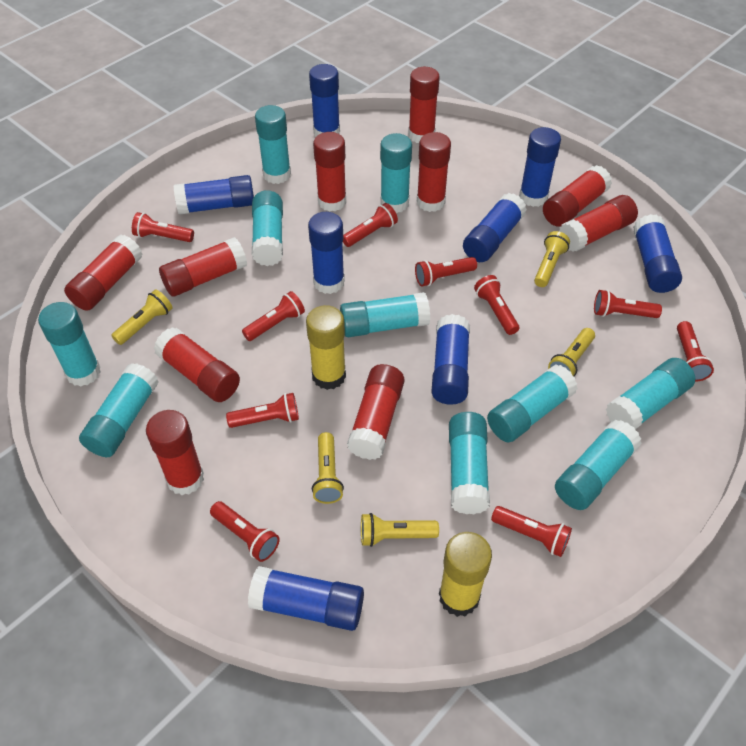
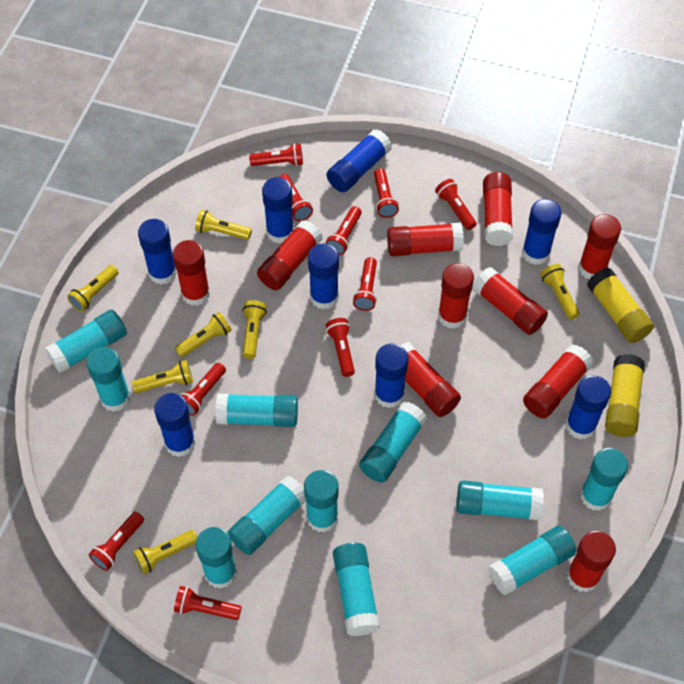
turquoise glue stick: 10 -> 11
yellow flashlight: 5 -> 7

